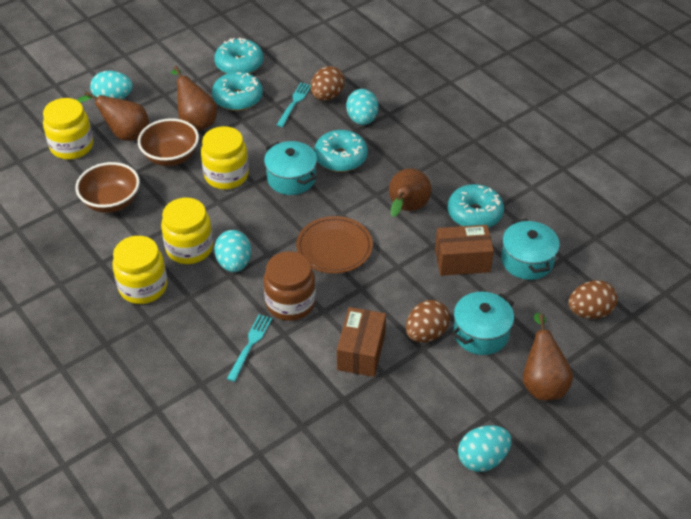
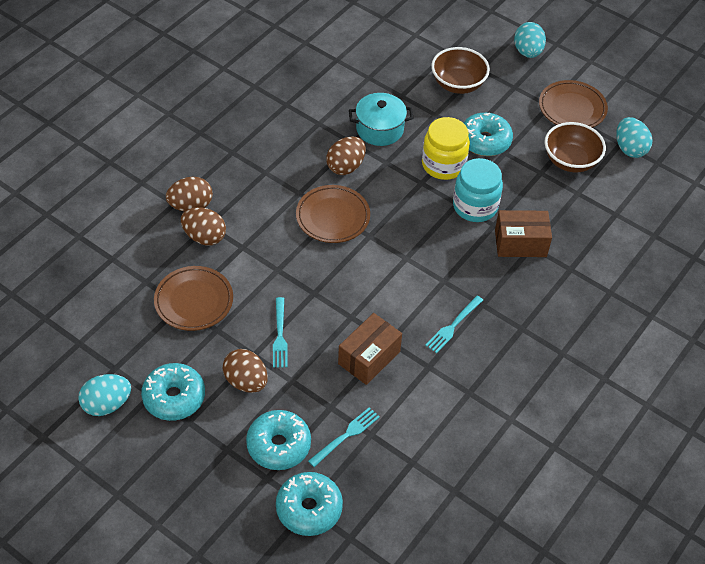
brown egg: 3 -> 4
brown jar: 1 -> 0
brown pear: 4 -> 0
brown plate: 1 -> 3
turquoise egg: 4 -> 3
turquoise fork: 2 -> 3
turquoise jar: 0 -> 1
turquoise pot: 3 -> 1
yellow jar: 4 -> 1

